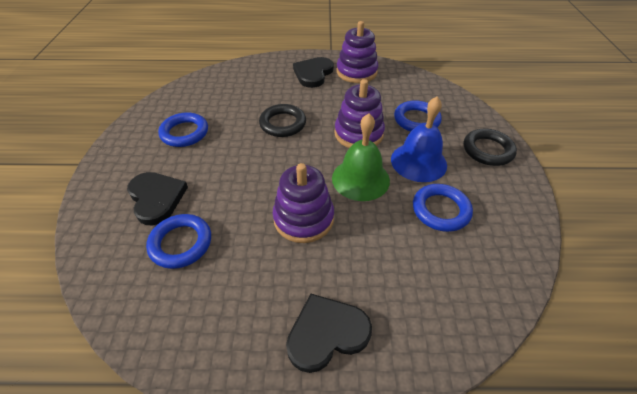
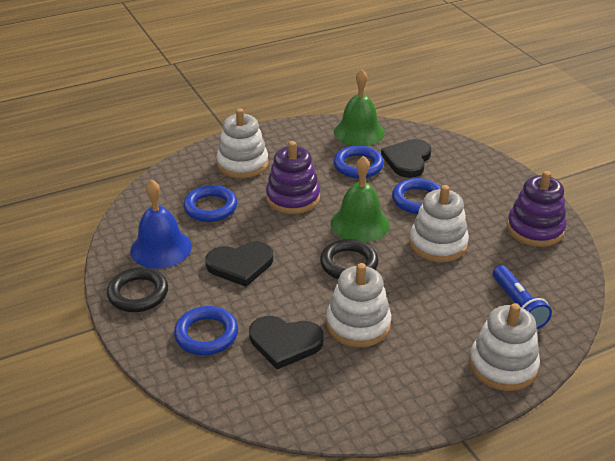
blue flashlight: 0 -> 1
green bell: 1 -> 2
purple stacking toy: 3 -> 2
white stacking toy: 0 -> 4

